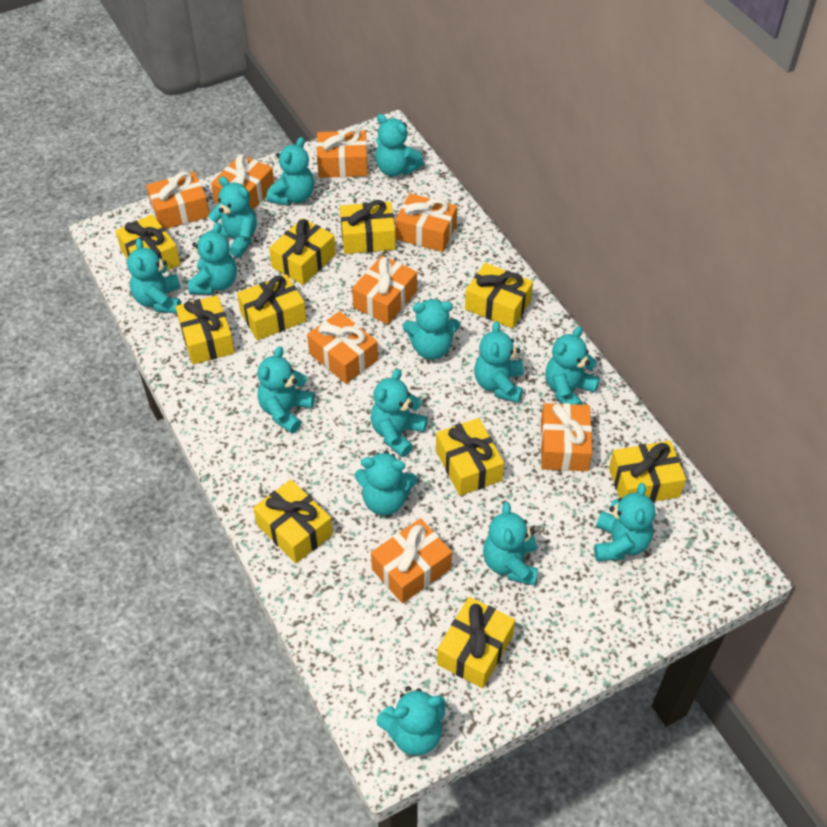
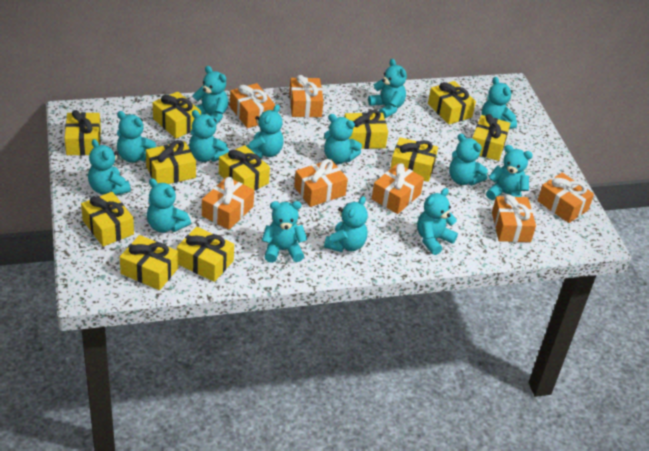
orange gift: 8 -> 7
yellow gift: 10 -> 11

